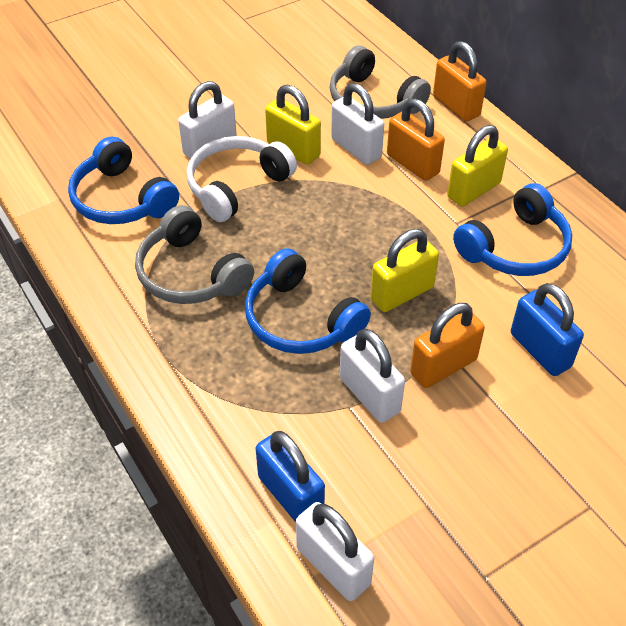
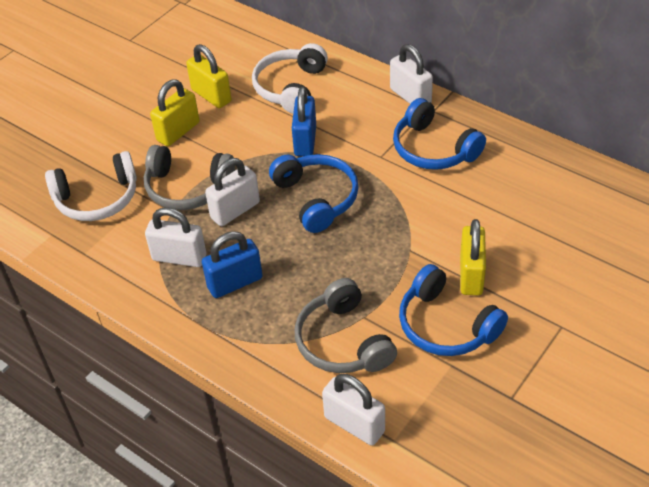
orange padlock: 3 -> 0
white headphones: 1 -> 2

